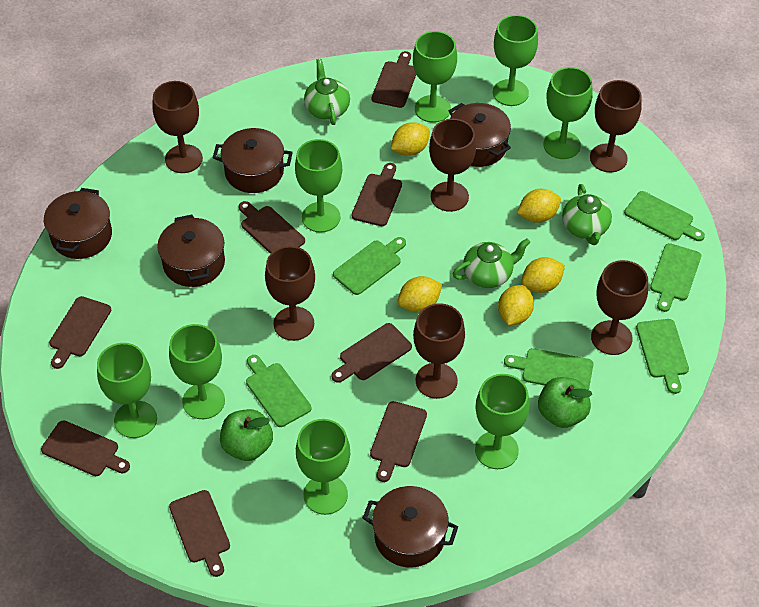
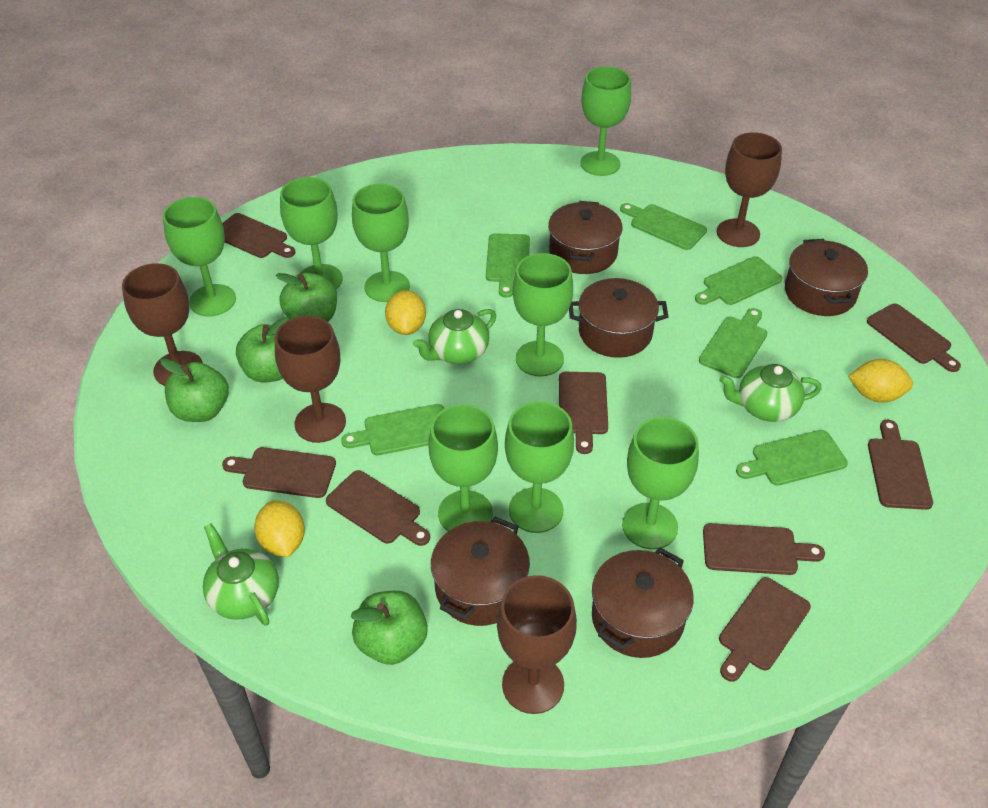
brown goblet: 6 -> 4
green apple: 2 -> 4
yellow lemon: 5 -> 3

